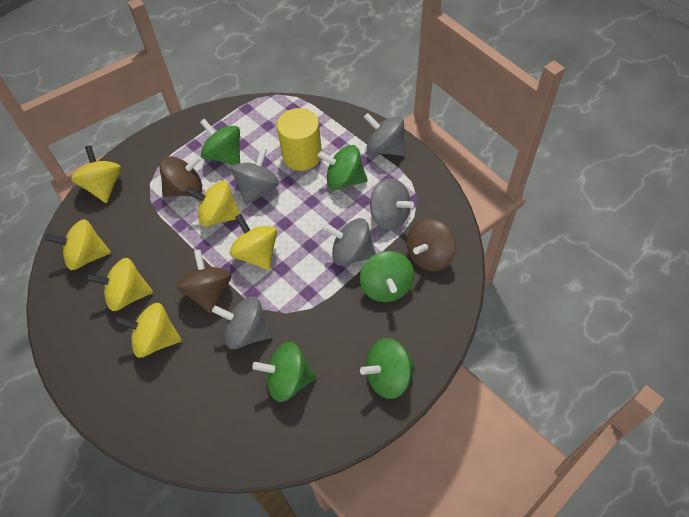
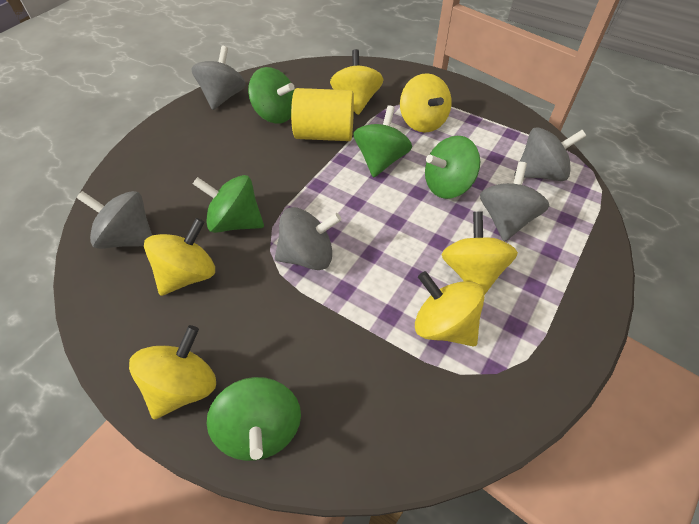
brown spinning top: 3 -> 0

